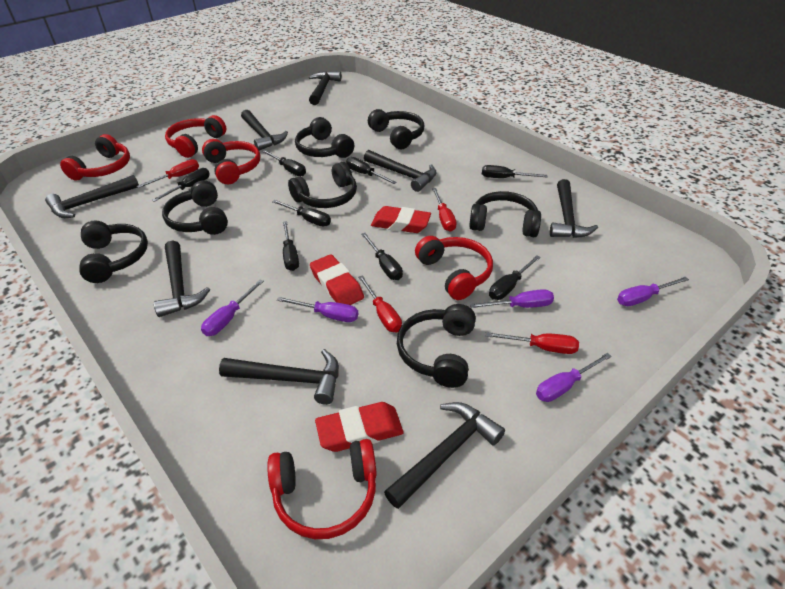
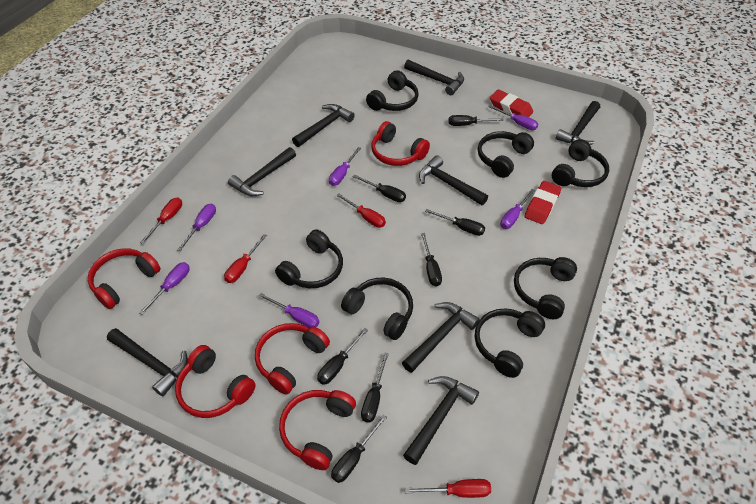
black screwdriver: 8 -> 7
purple screwdriver: 5 -> 6
red eraser: 3 -> 2

